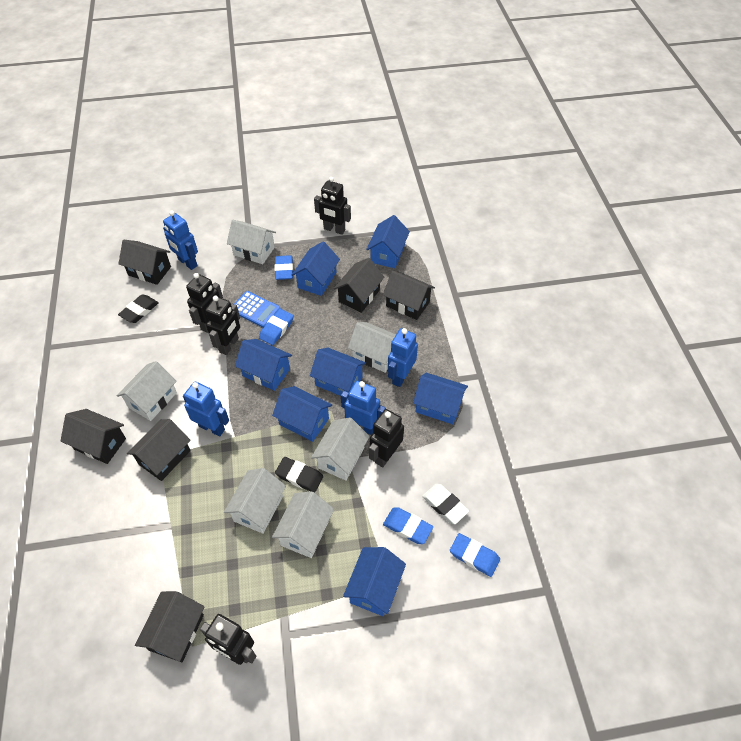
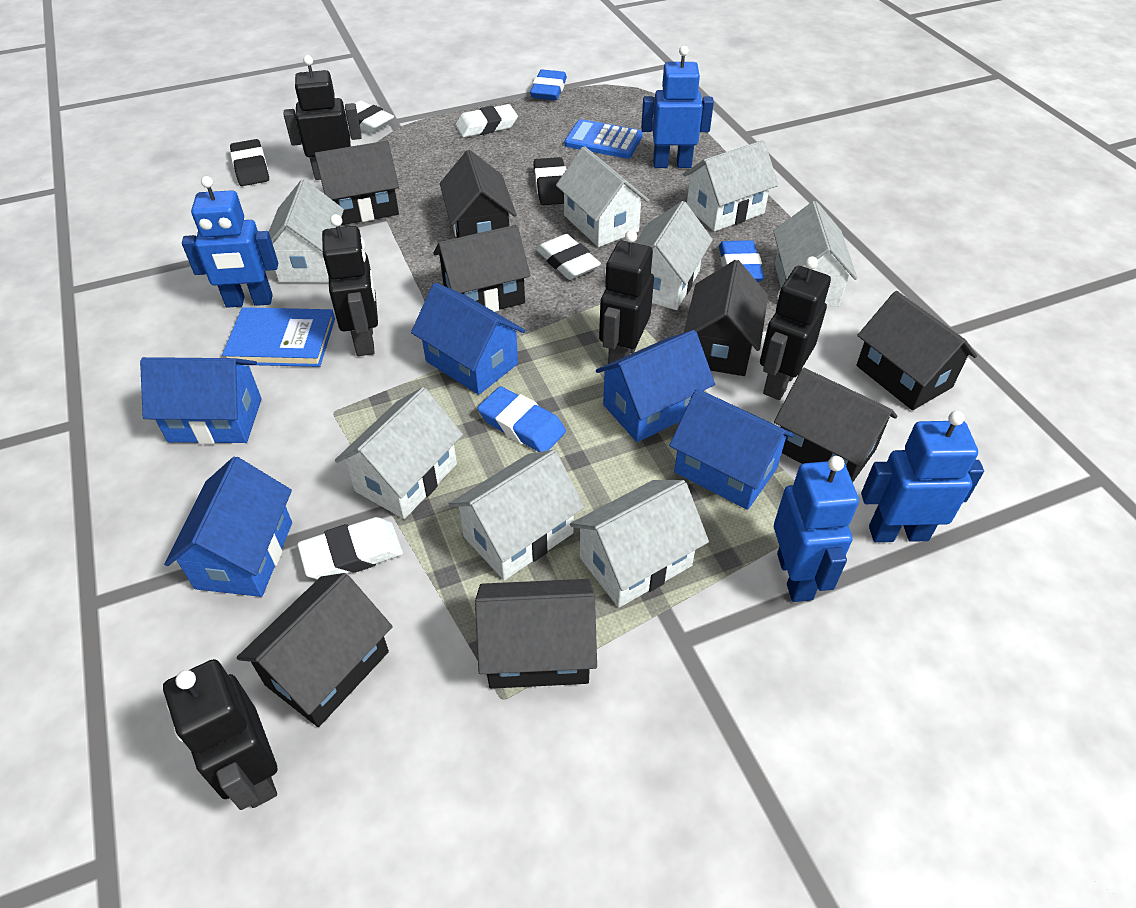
black house: 6 -> 8
blue book: 0 -> 1
blue eraser: 4 -> 3
blue house: 7 -> 5
white eraser: 1 -> 4
white house: 6 -> 8

